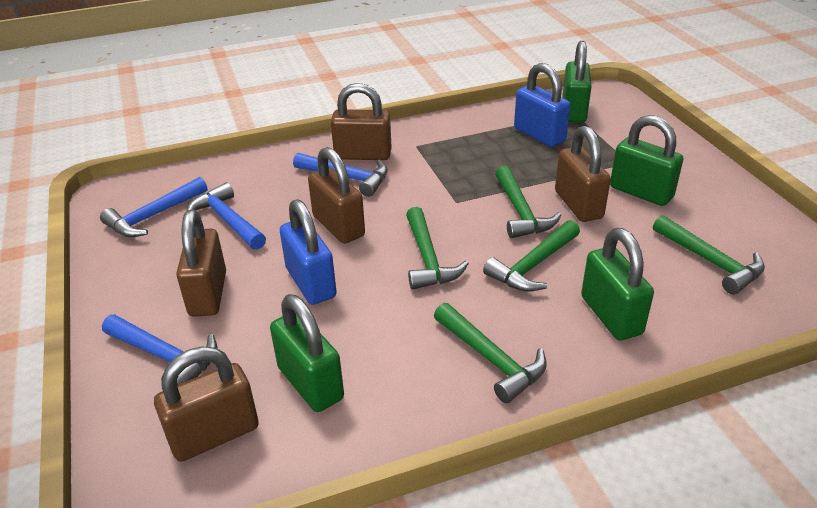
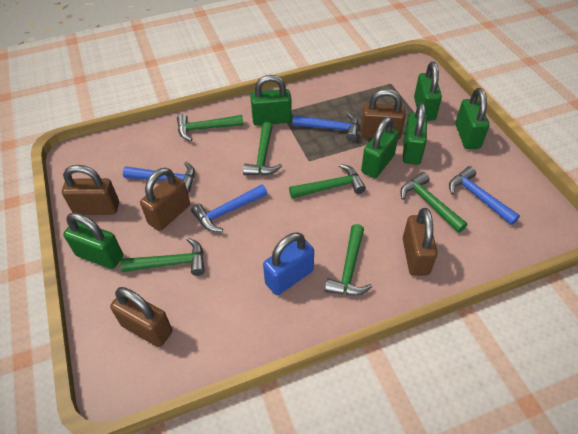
blue padlock: 2 -> 1
green hammer: 5 -> 6
green padlock: 4 -> 6

